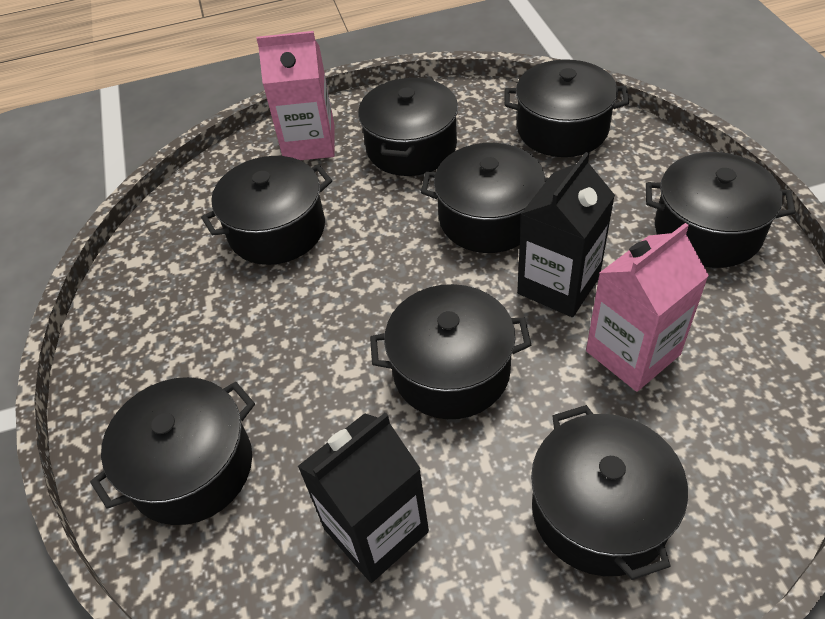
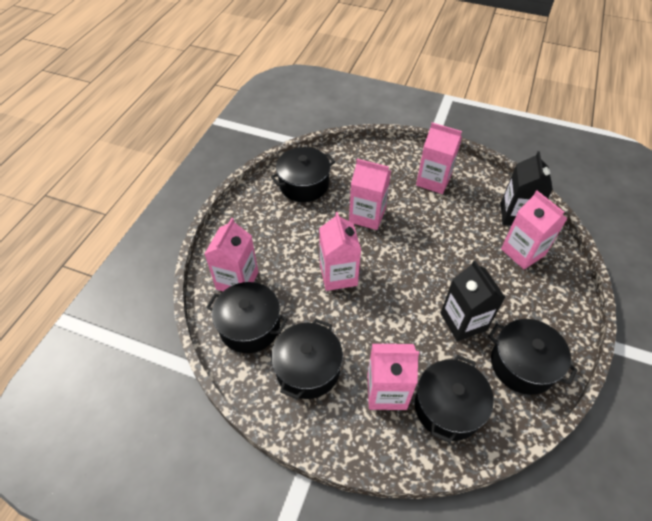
black pot: 8 -> 5
pink carton: 2 -> 6

